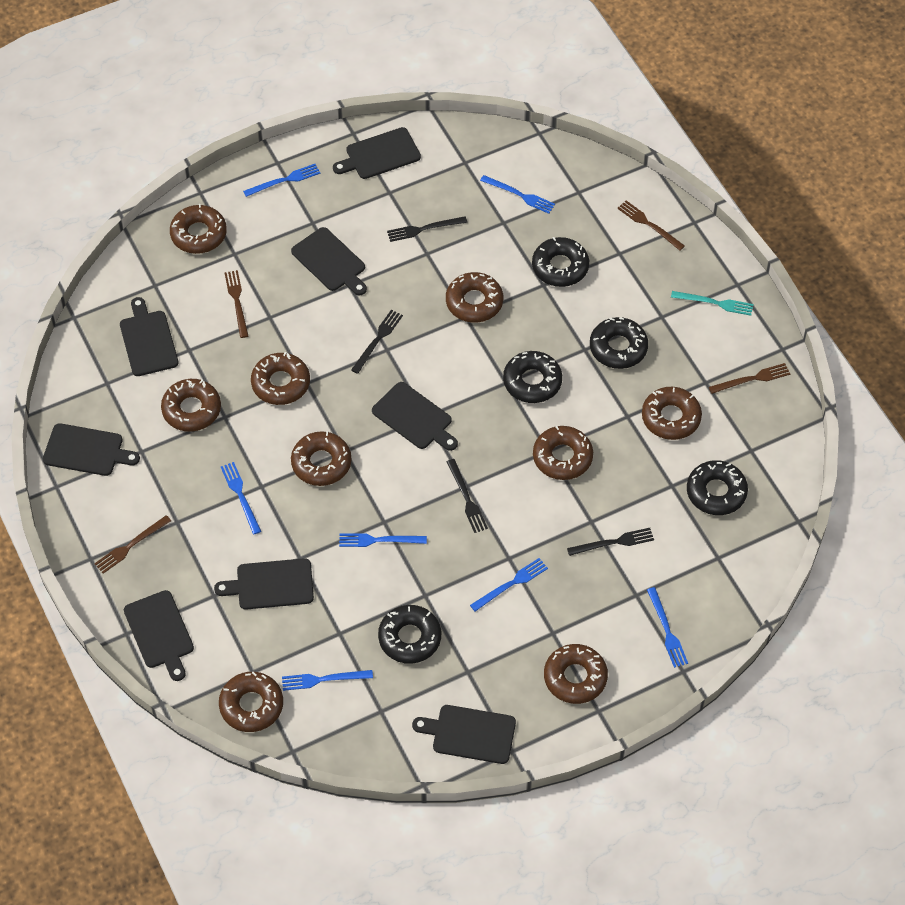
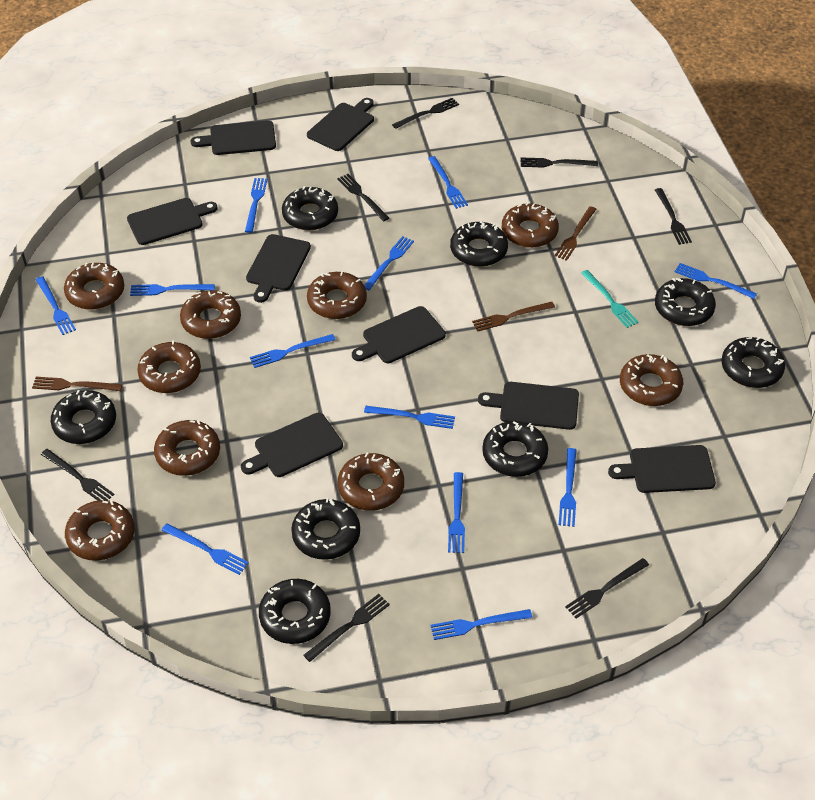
black donut: 5 -> 8
black fork: 4 -> 7
blue fork: 7 -> 12
brown fork: 4 -> 3

